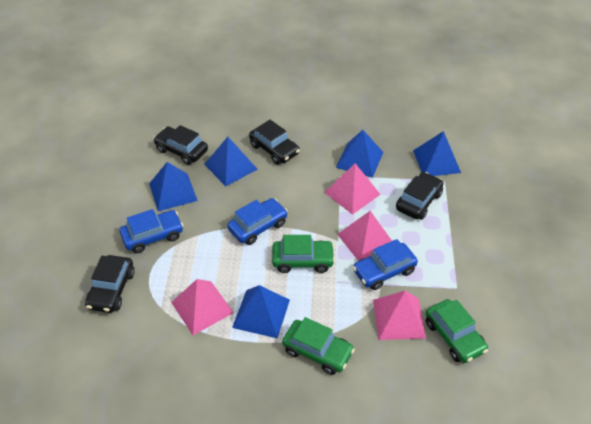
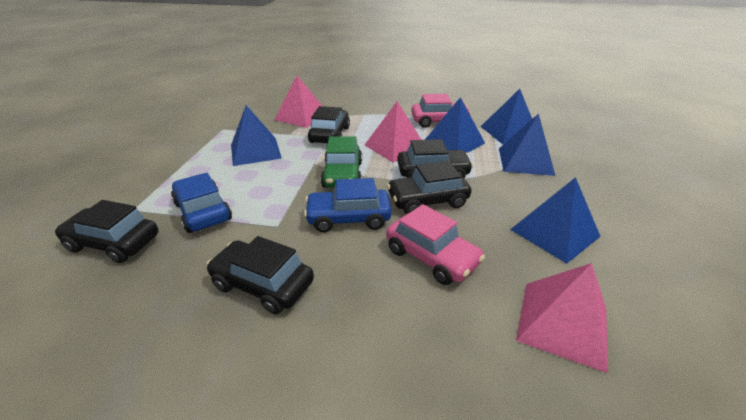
black car: 4 -> 5
blue car: 3 -> 2
green car: 3 -> 1
pink car: 0 -> 2
pink pyramid: 4 -> 3

